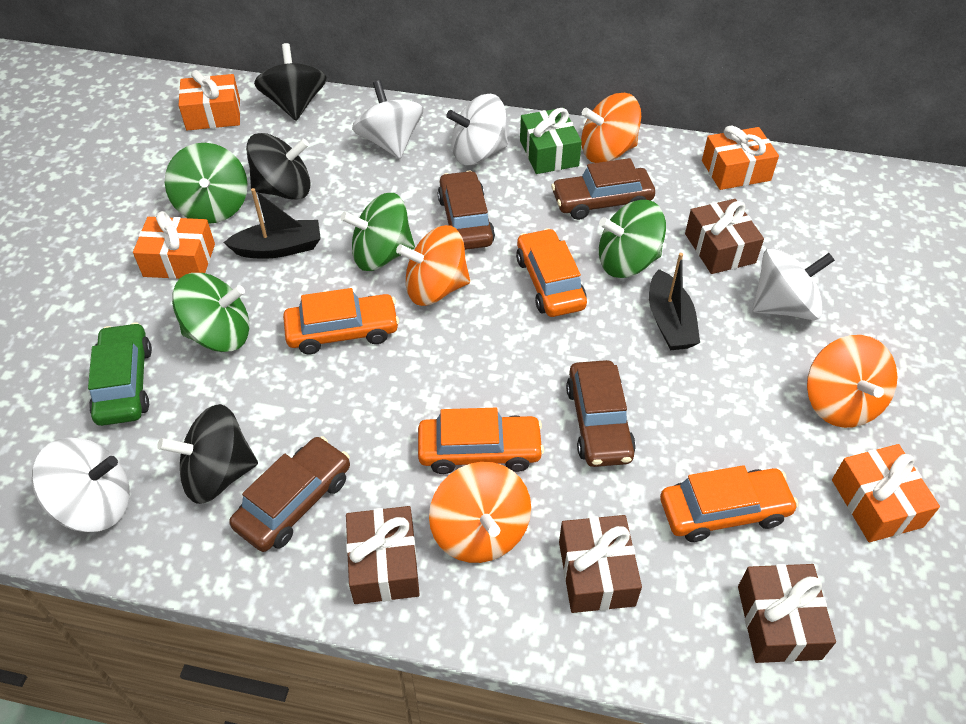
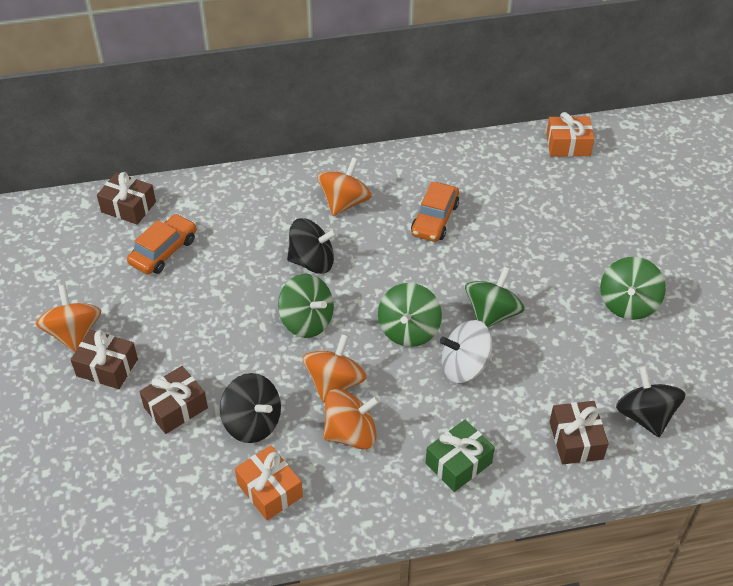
black boat: 2 -> 0
brown car: 4 -> 0
green car: 1 -> 0
orange car: 4 -> 2
orange gift: 4 -> 2
white spinning top: 4 -> 1

